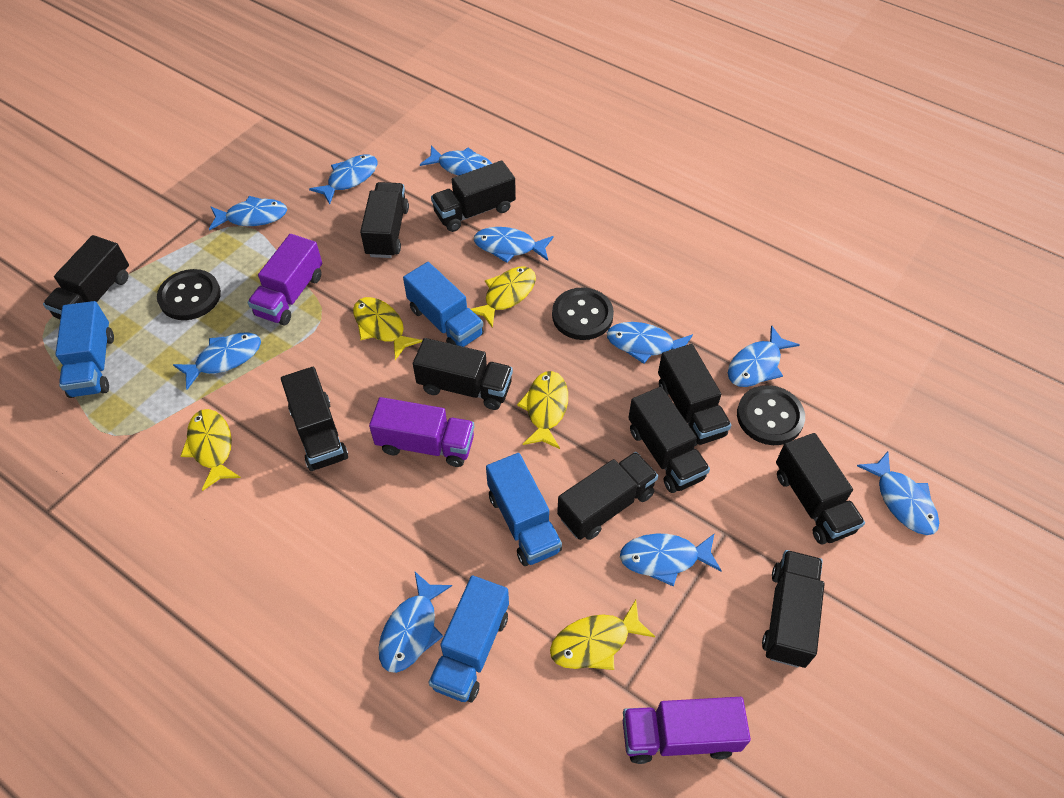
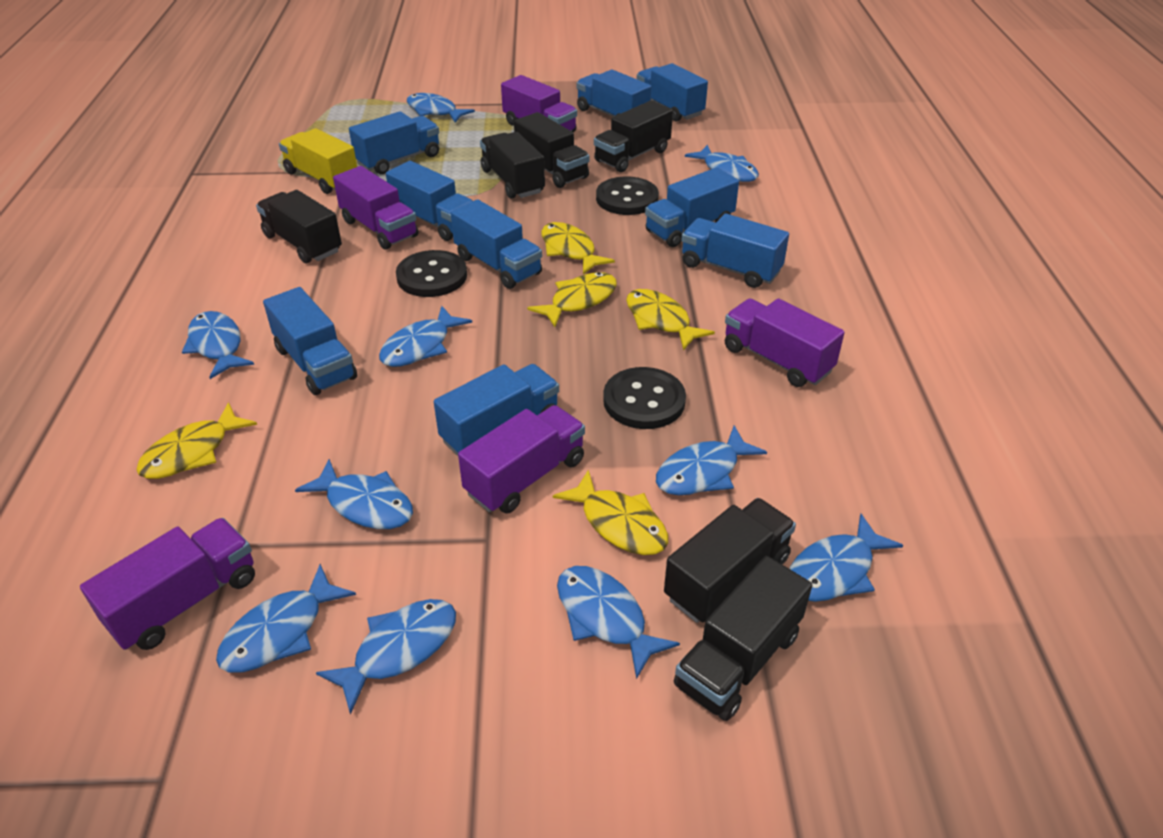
black truck: 10 -> 6
blue truck: 4 -> 9
purple truck: 3 -> 5
yellow truck: 0 -> 1

